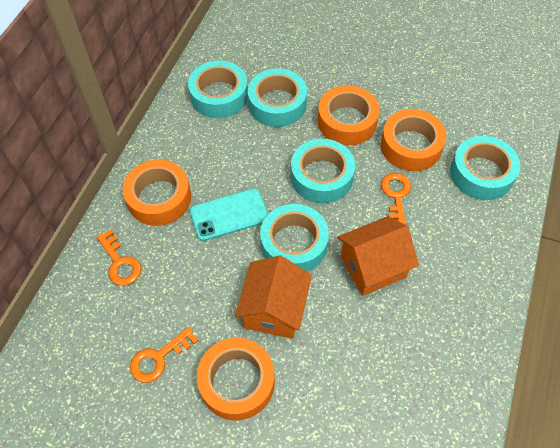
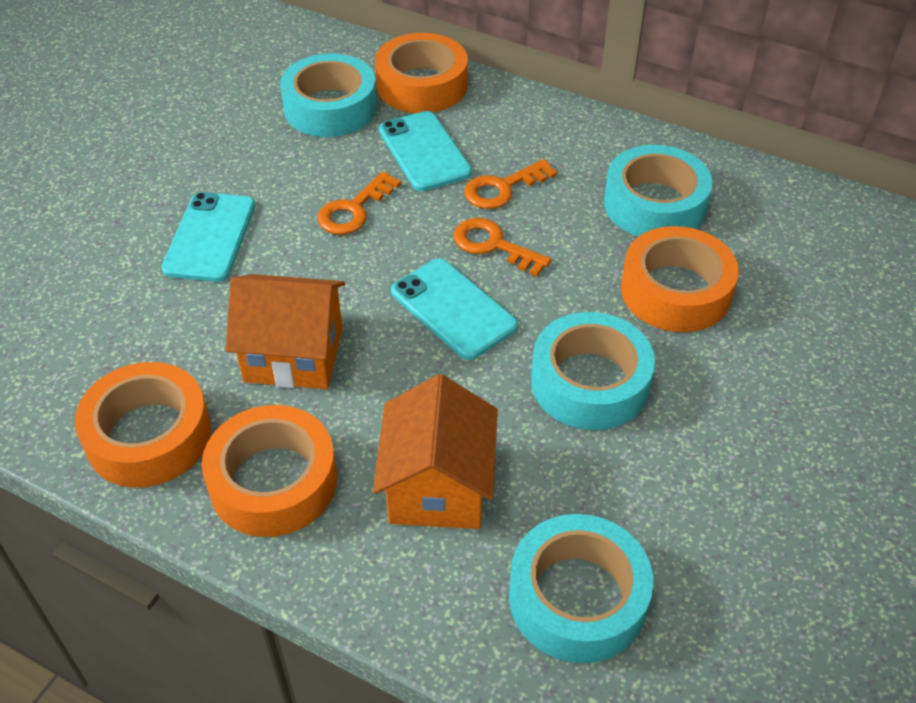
turquoise phone: 1 -> 3
turquoise tape: 5 -> 4

